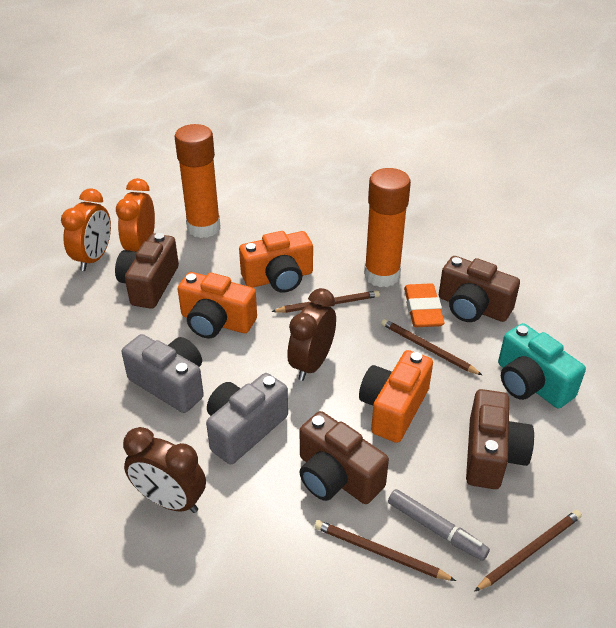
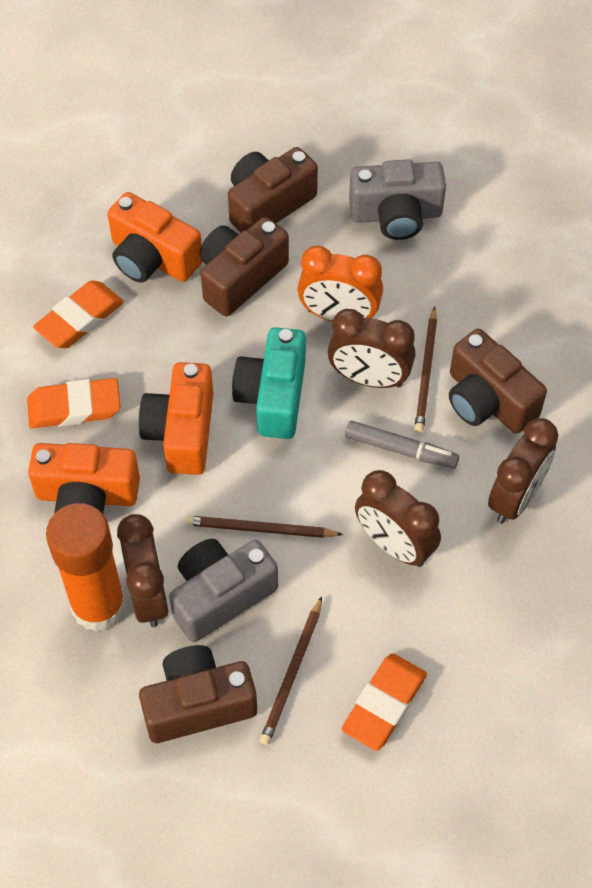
brown clock: 2 -> 4
brown pencil: 4 -> 3
orange clock: 2 -> 1
orange eraser: 1 -> 3
orange glue stick: 2 -> 1

